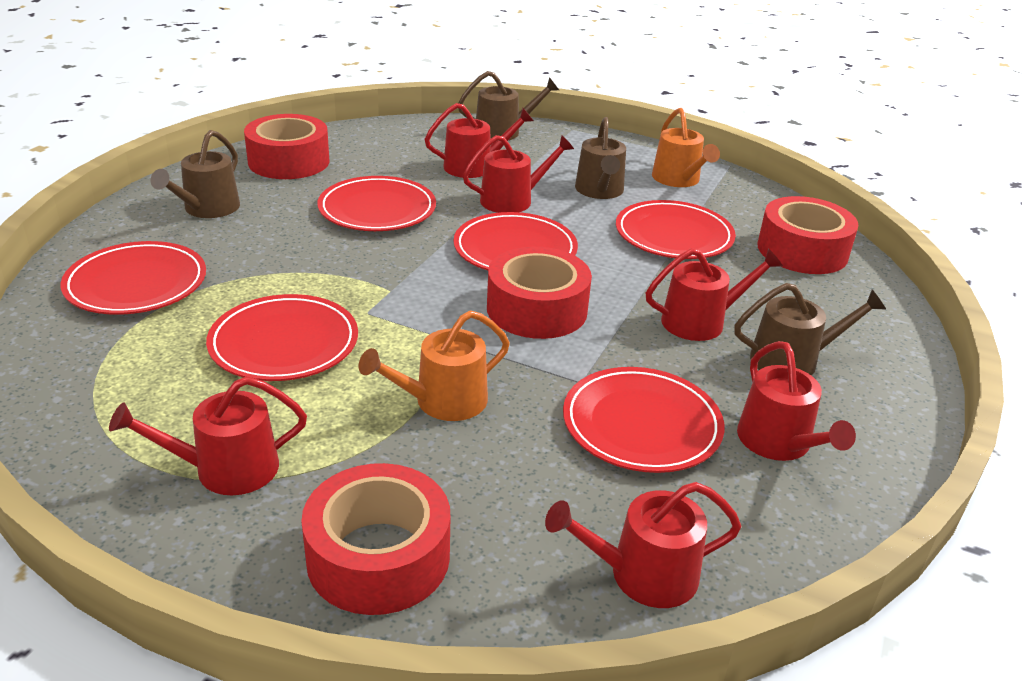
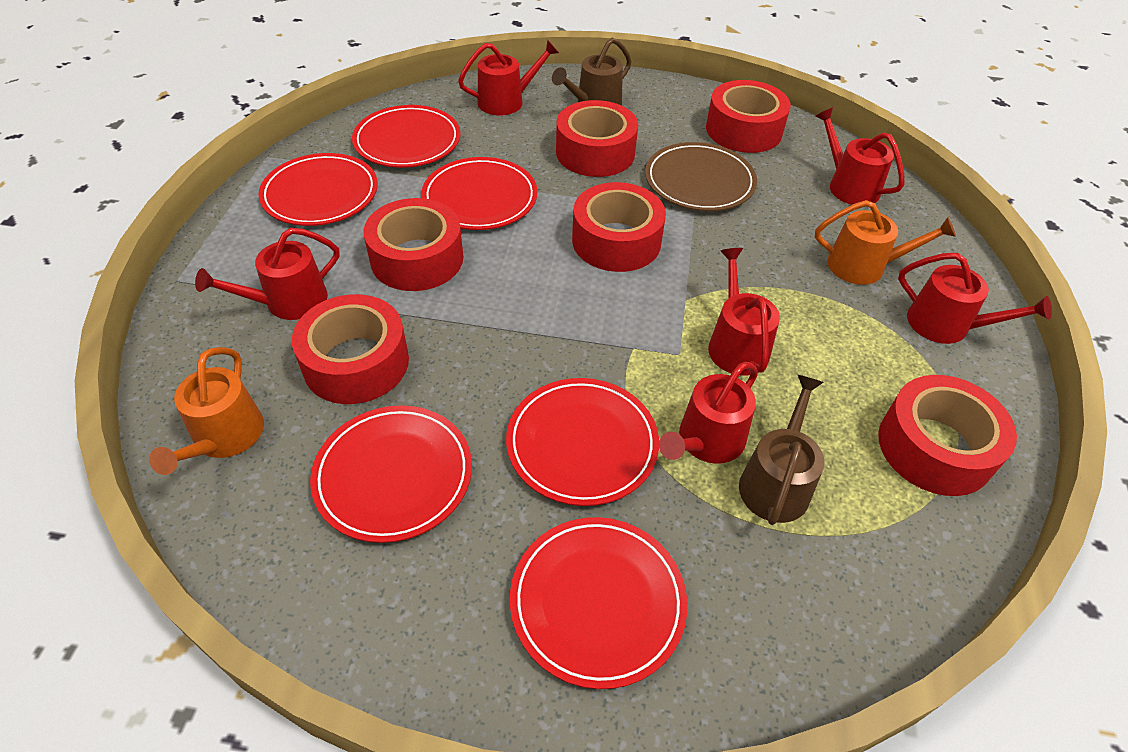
brown plate: 0 -> 1
brown watering can: 4 -> 2
red tape: 4 -> 6

